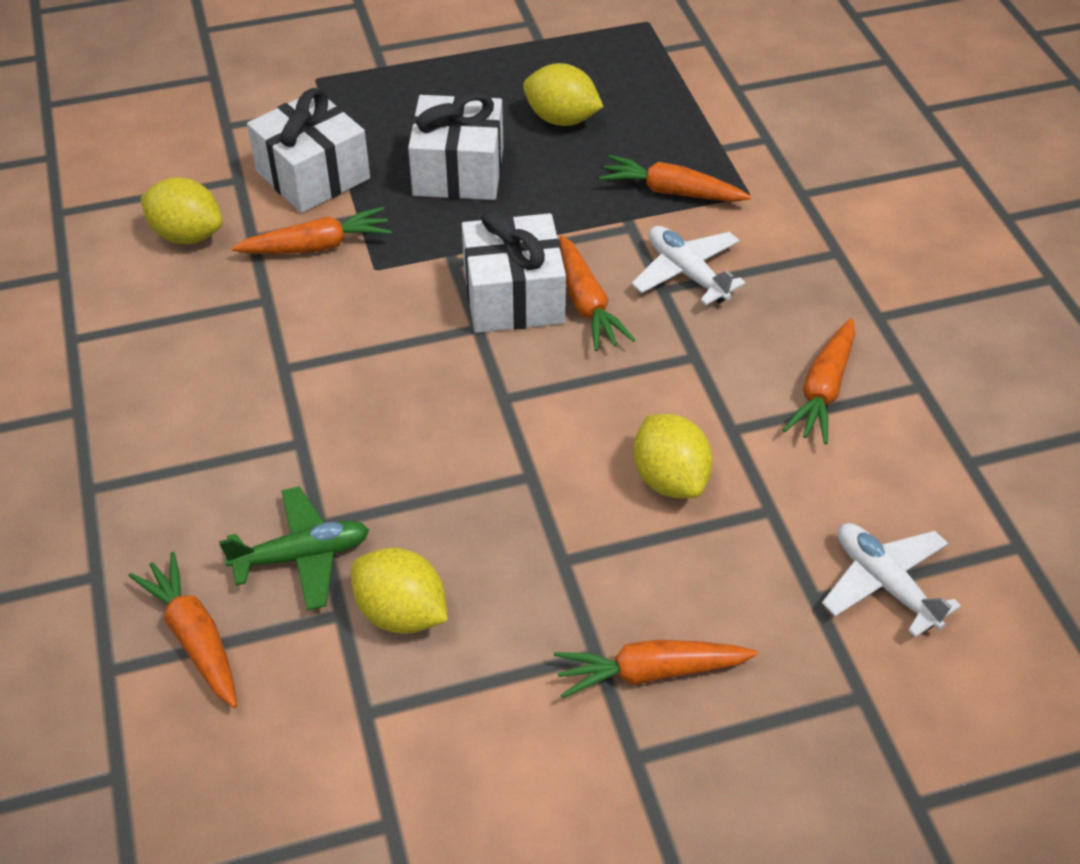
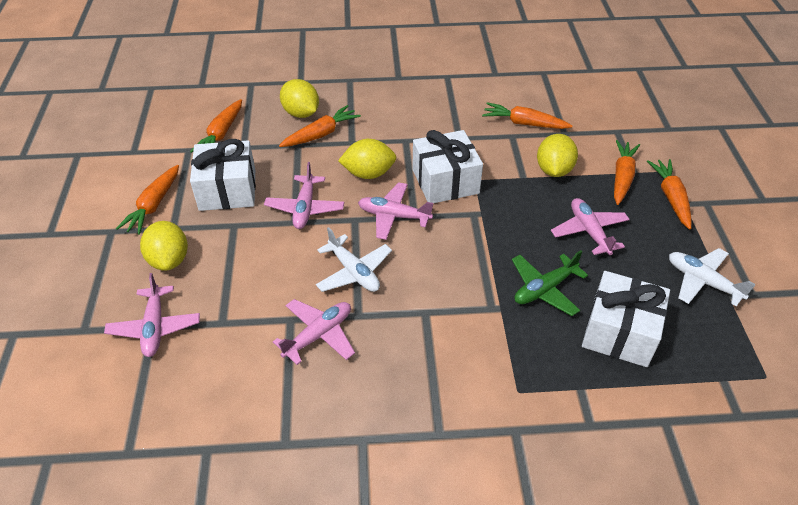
pink plane: 0 -> 5

